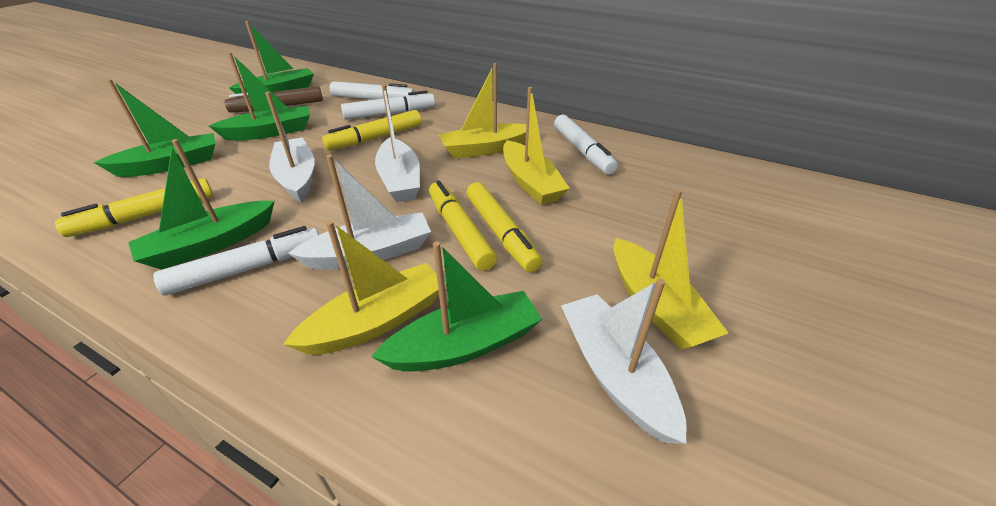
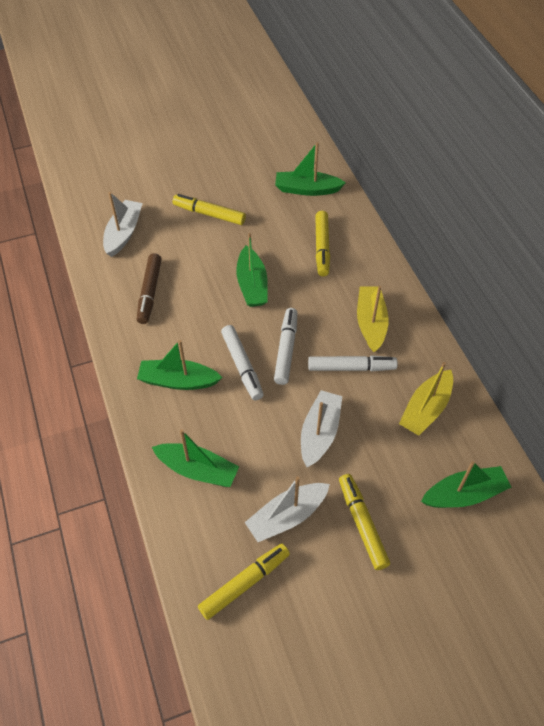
white boat: 4 -> 3
white marker: 4 -> 3
yellow boat: 4 -> 2

